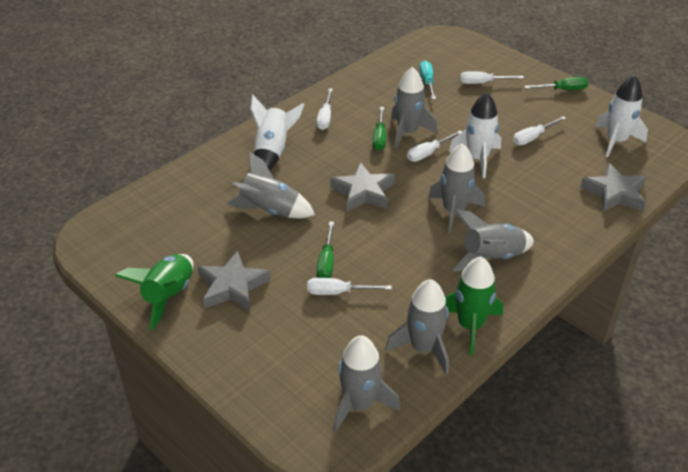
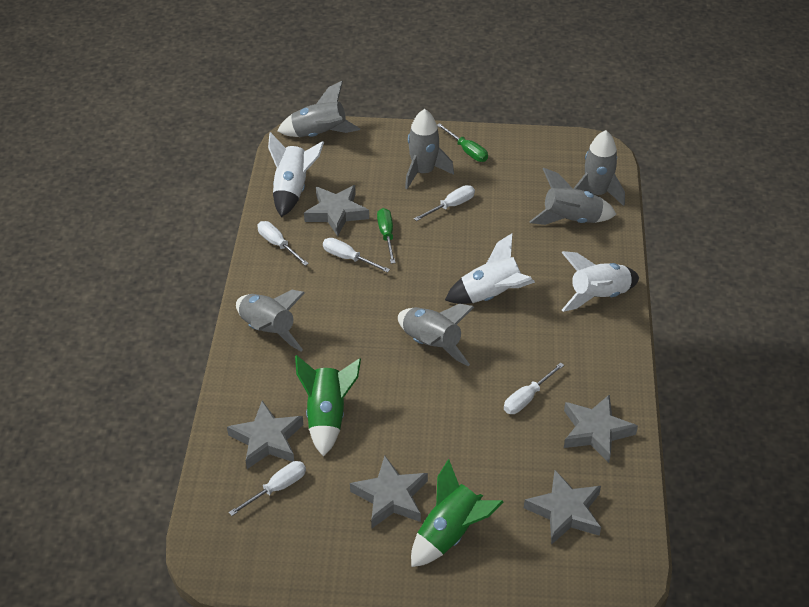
green screwdriver: 3 -> 2
grey star: 3 -> 5
turquoise screwdriver: 1 -> 0

